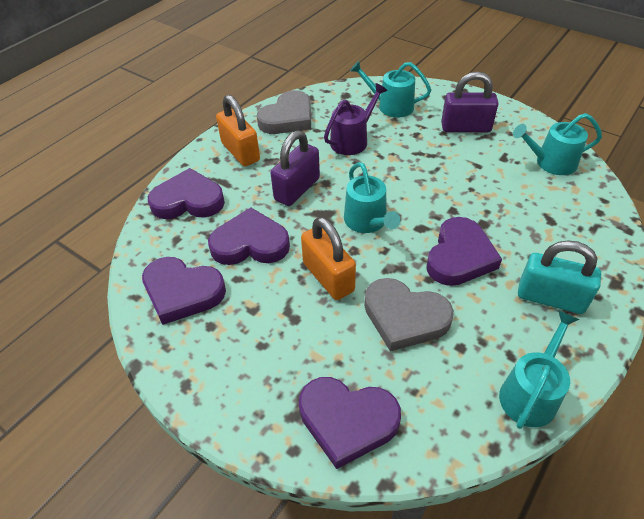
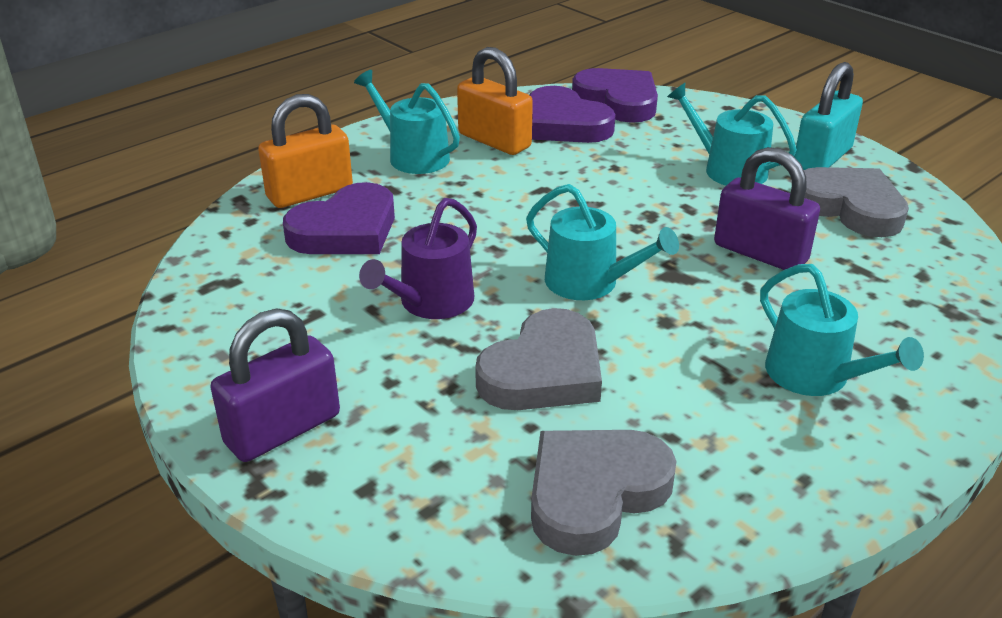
grey heart: 2 -> 3
purple heart: 5 -> 3

